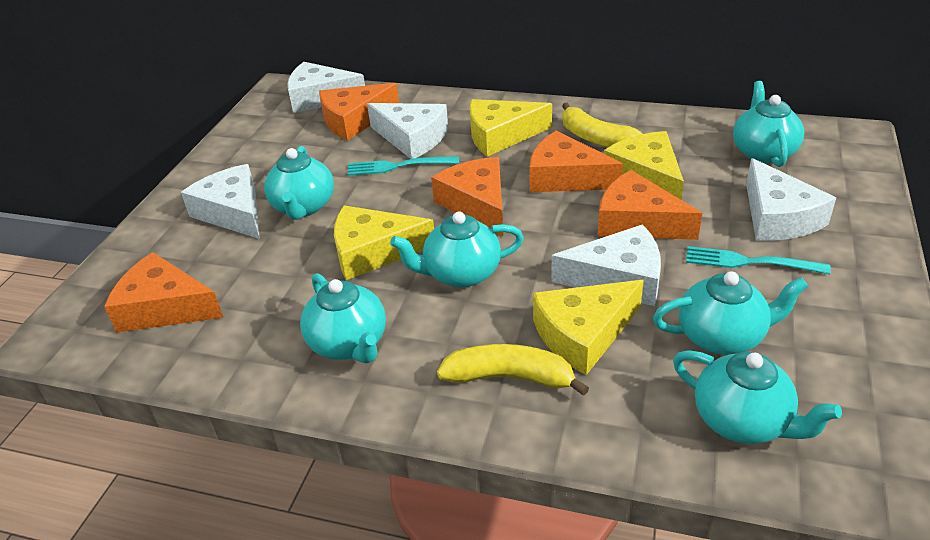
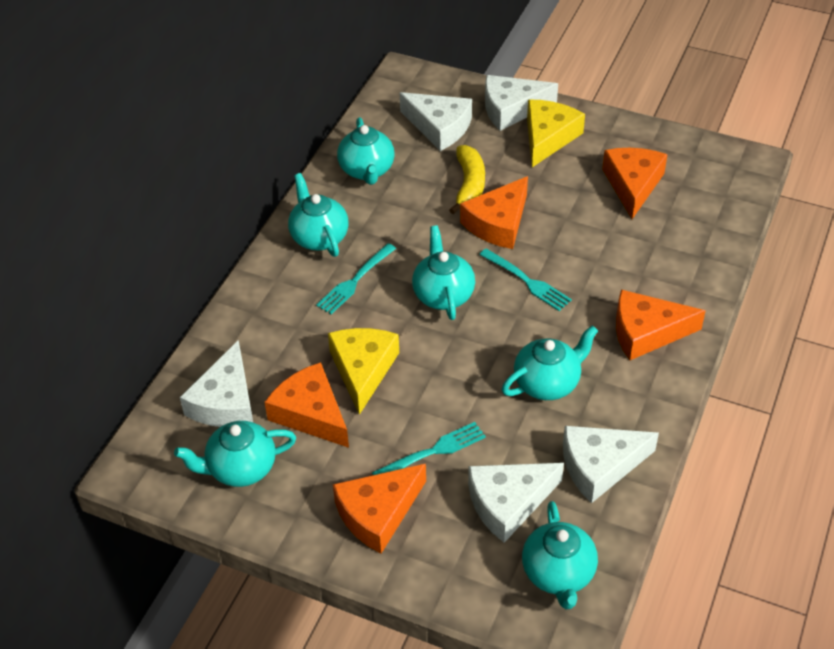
turquoise fork: 2 -> 3
yellow banana: 2 -> 1
yellow cheese: 4 -> 2

